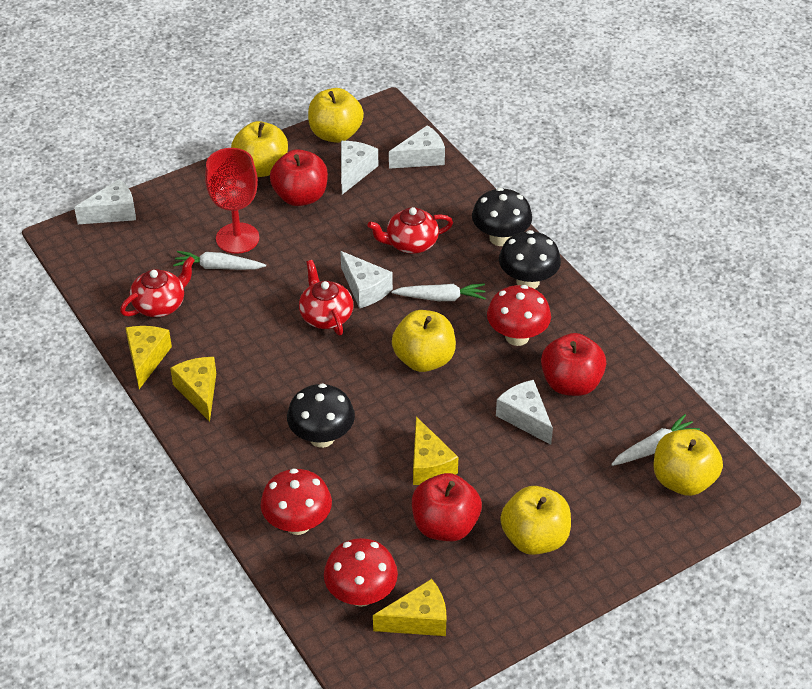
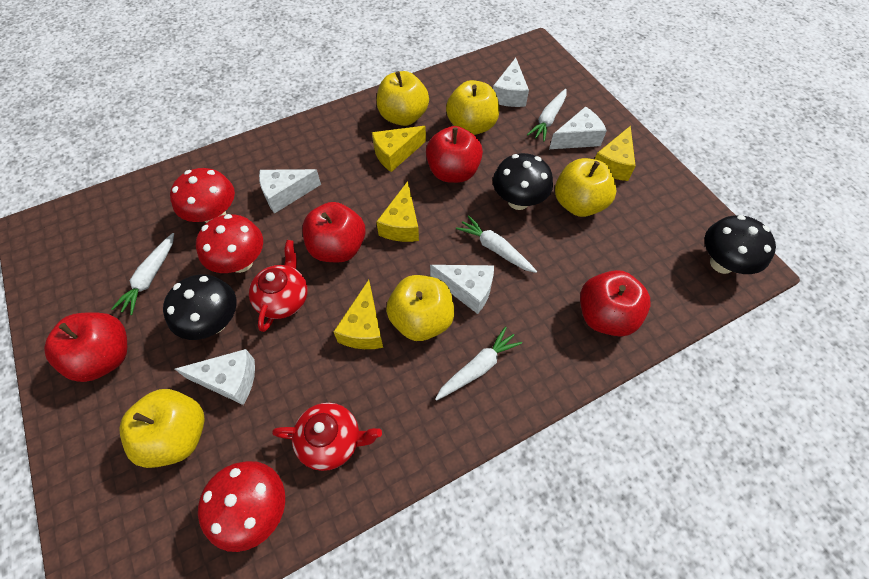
red apple: 3 -> 4
red goblet: 1 -> 0
red teapot: 3 -> 2
white carrot: 3 -> 4

